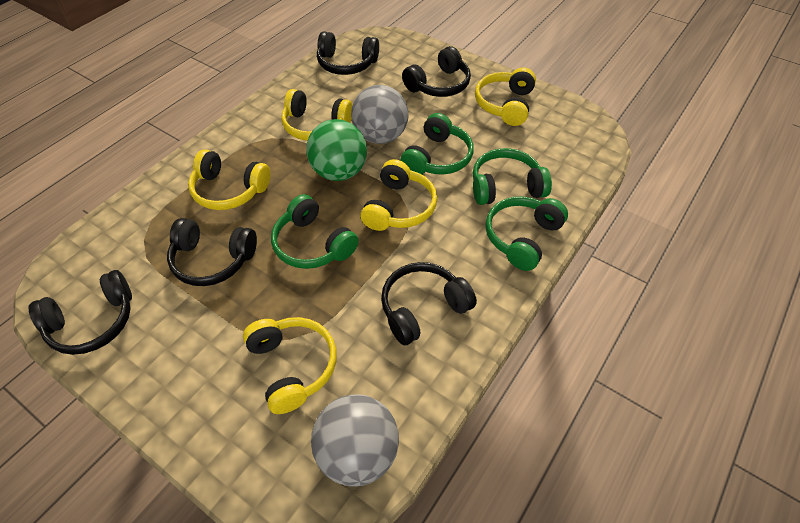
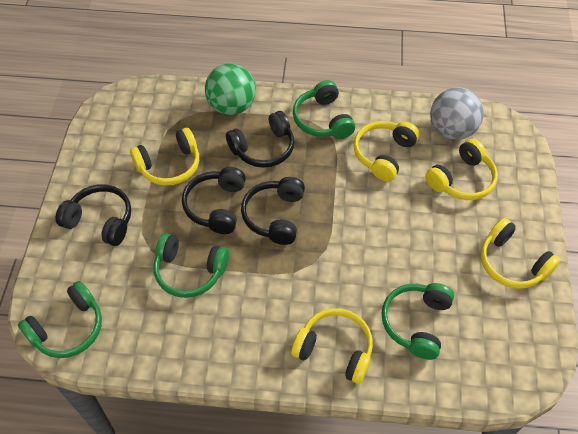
black headphones: 5 -> 4
grey ball: 2 -> 1

